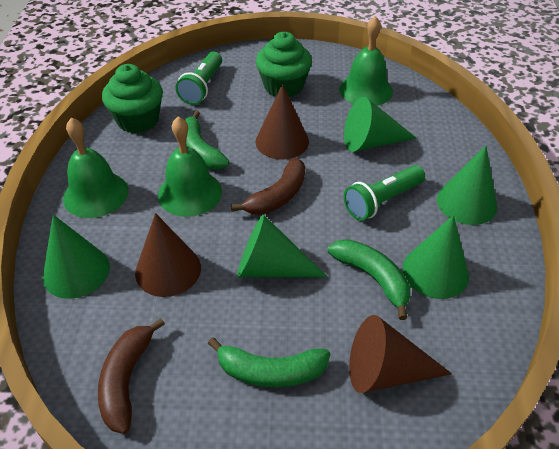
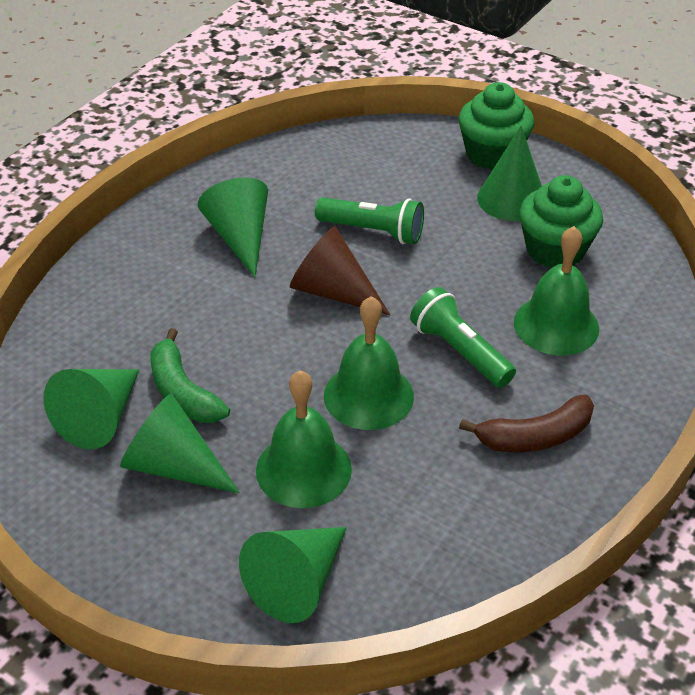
brown banana: 2 -> 1
brown cone: 3 -> 1
green banana: 3 -> 1

